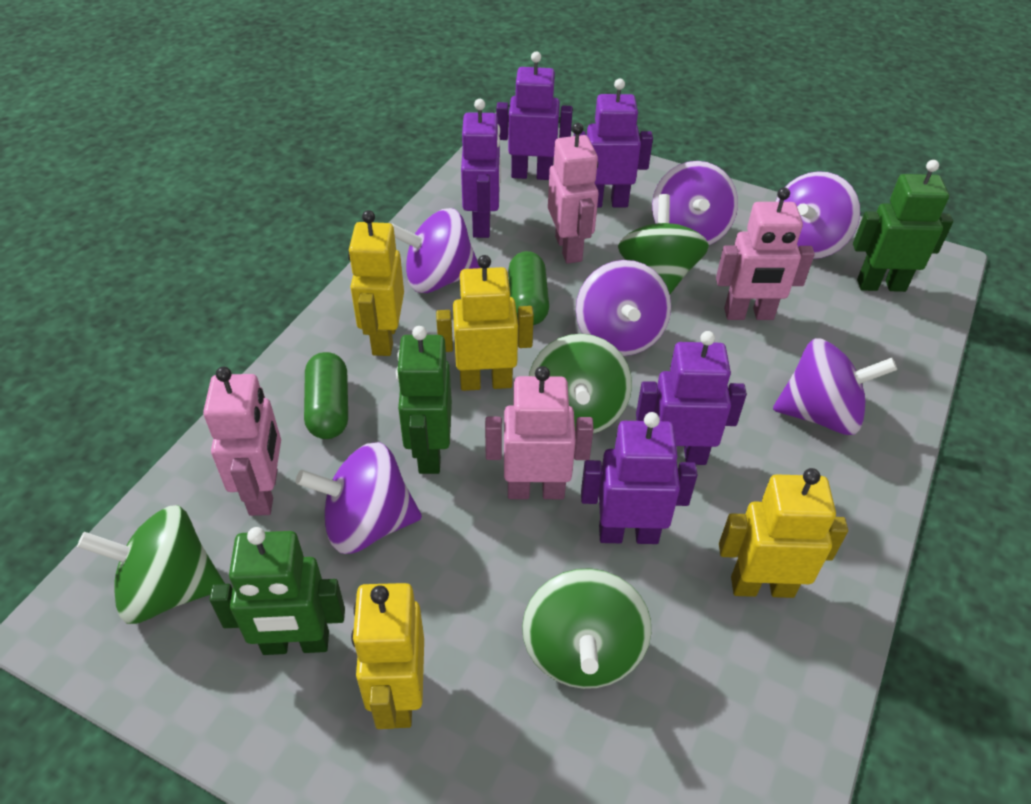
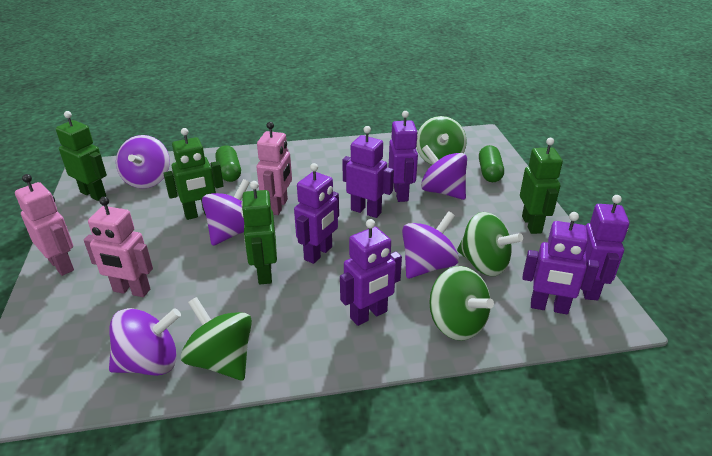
green robot: 3 -> 4
pink robot: 4 -> 3
purple robot: 5 -> 6
purple spinning top: 6 -> 5
yellow robot: 4 -> 0

